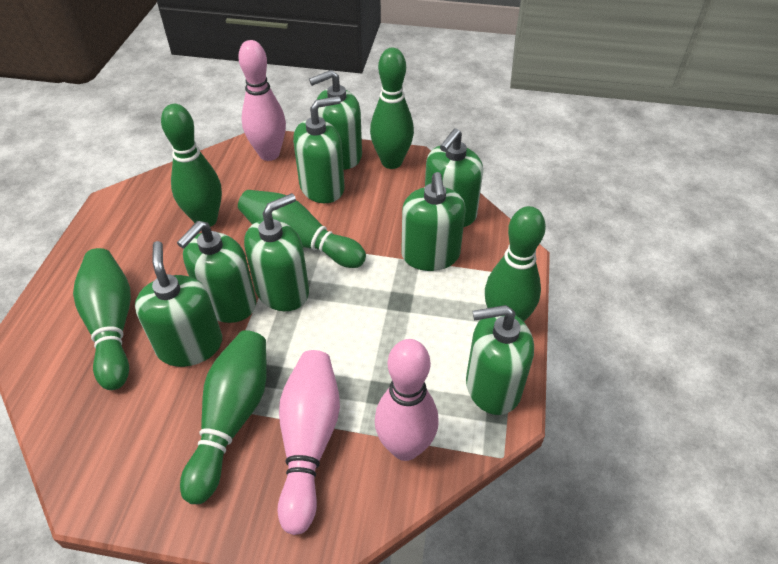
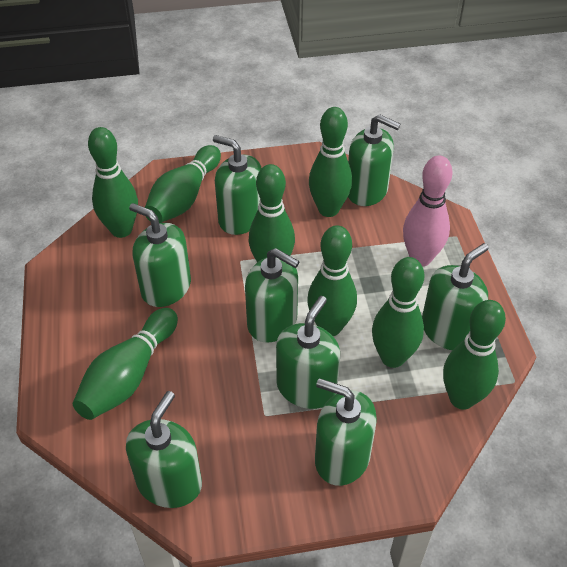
green bowling pin: 6 -> 8
pink bowling pin: 3 -> 1

